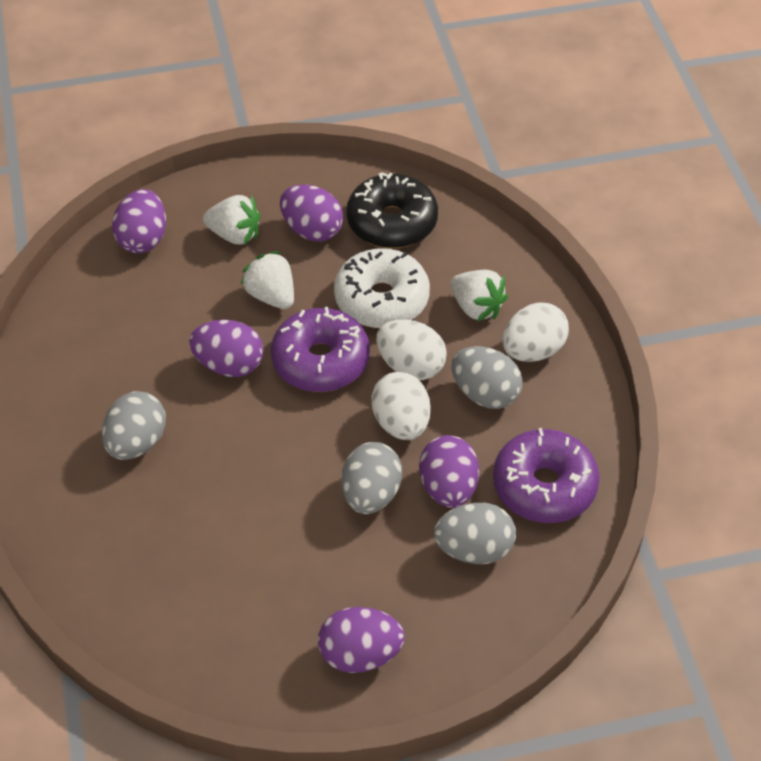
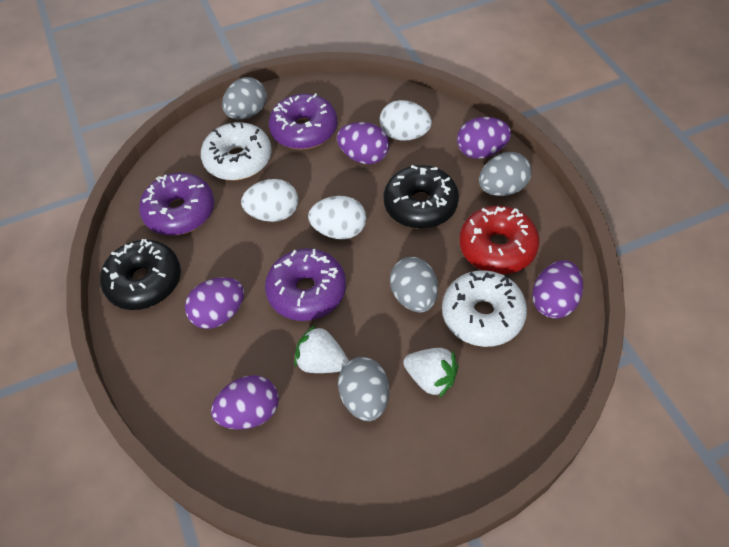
black donut: 1 -> 2
purple donut: 2 -> 3
red donut: 0 -> 1
white donut: 1 -> 2
white strawberry: 3 -> 2

